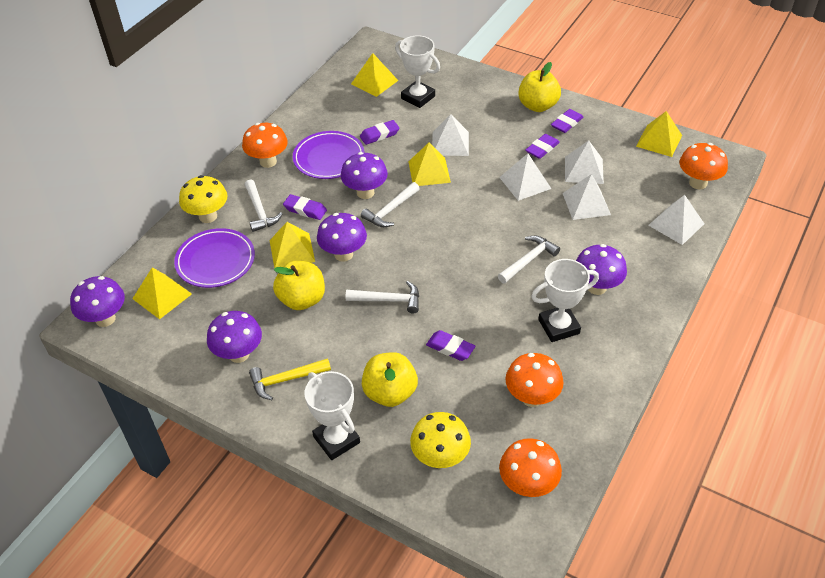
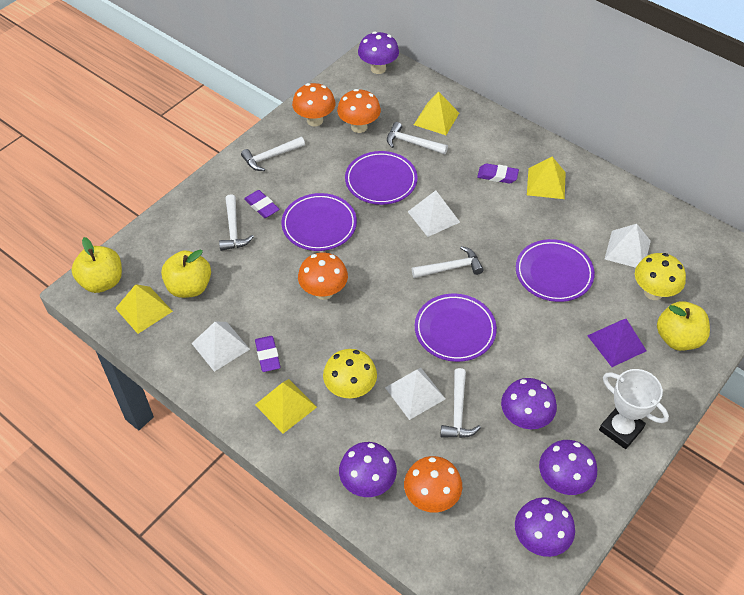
purple eraser: 5 -> 3
purple plate: 2 -> 4
purple pyramid: 0 -> 1
white hammer: 4 -> 5
white pyramid: 5 -> 4
white trophy: 3 -> 1
yellow hammer: 1 -> 0
yellow pyramid: 5 -> 4

